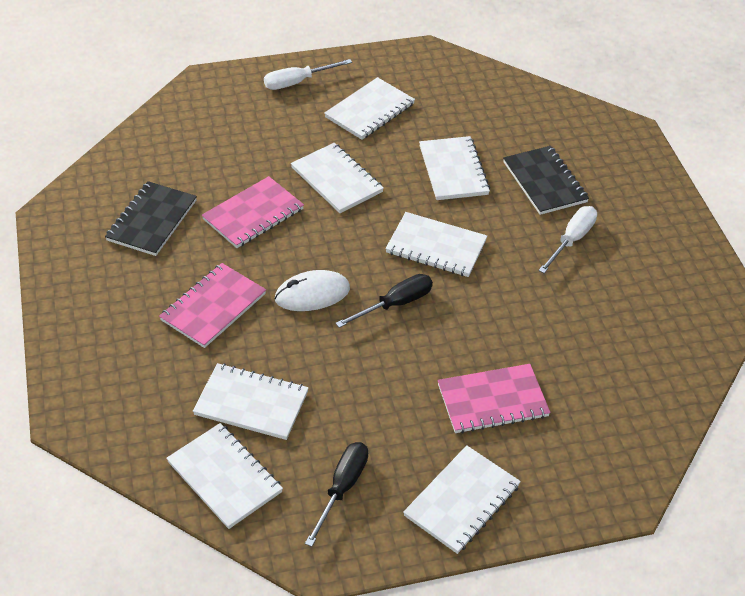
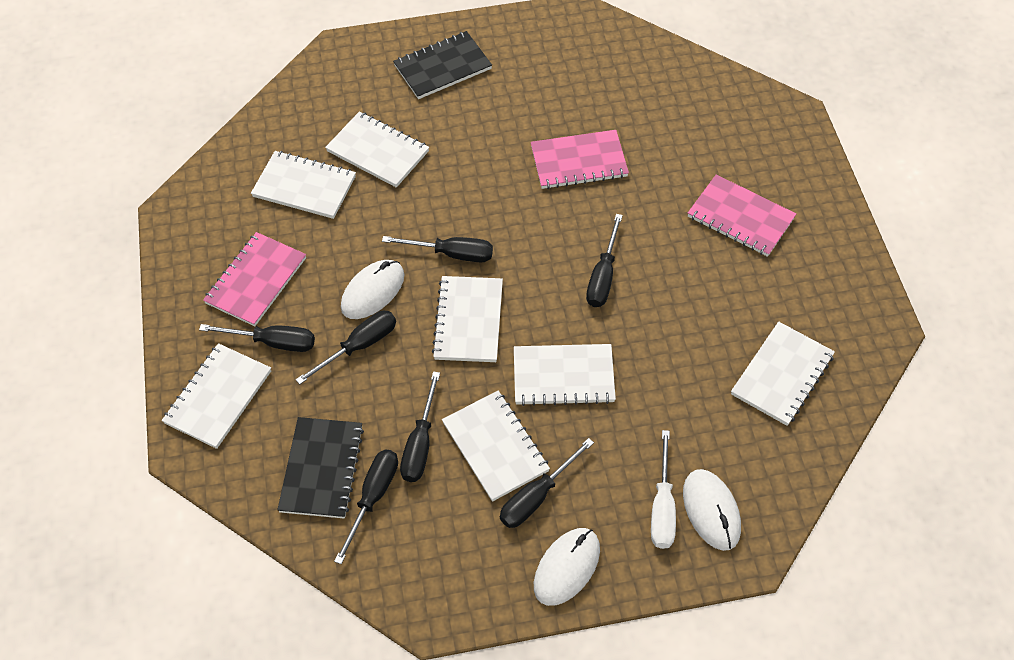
black screwdriver: 2 -> 7
white mouse: 1 -> 3
white screwdriver: 2 -> 1

